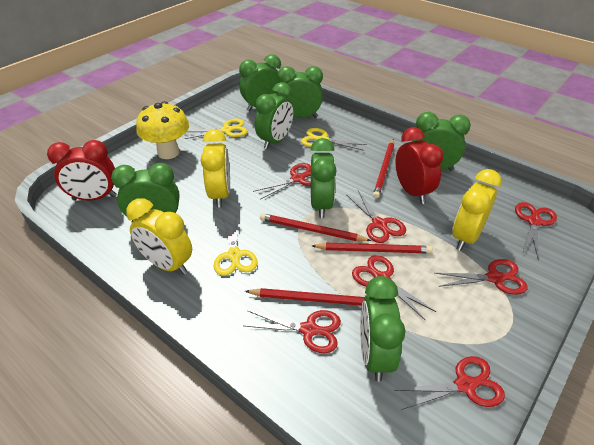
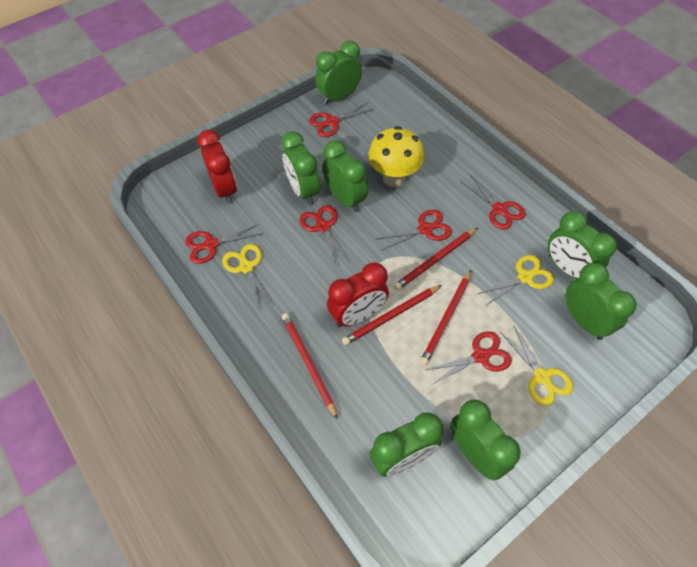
red scissors: 7 -> 6
yellow clock: 3 -> 0

